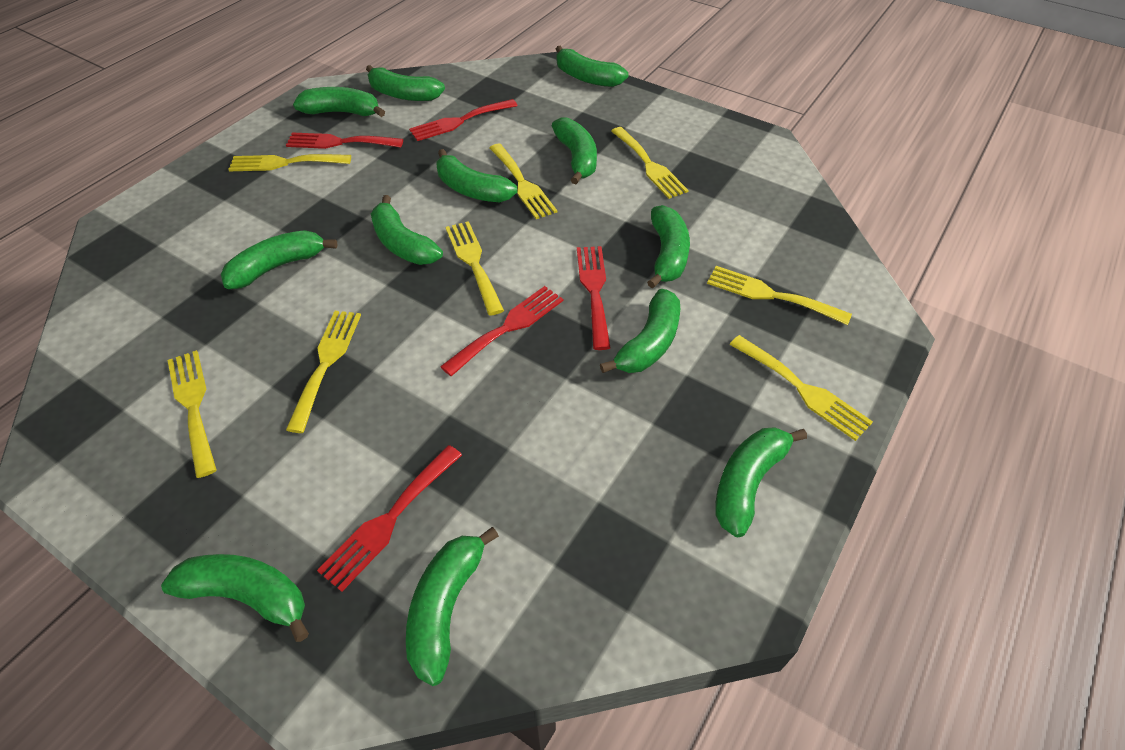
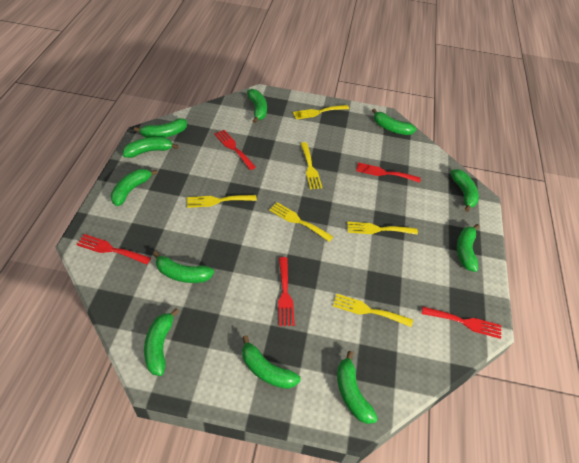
green banana: 12 -> 11
yellow fork: 8 -> 6

